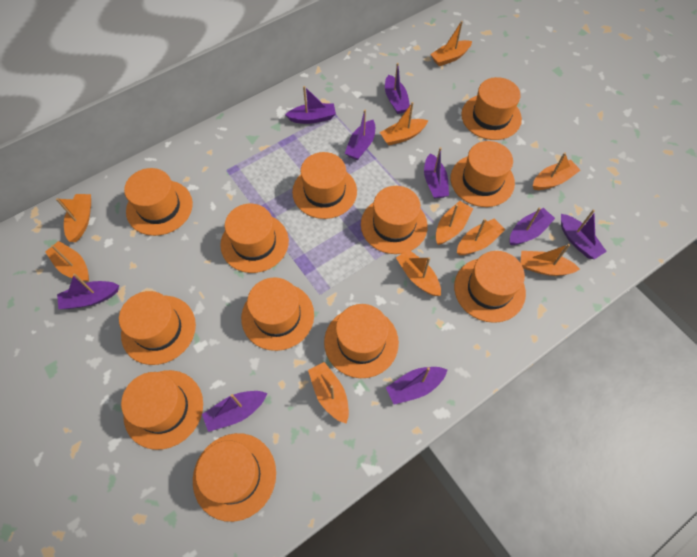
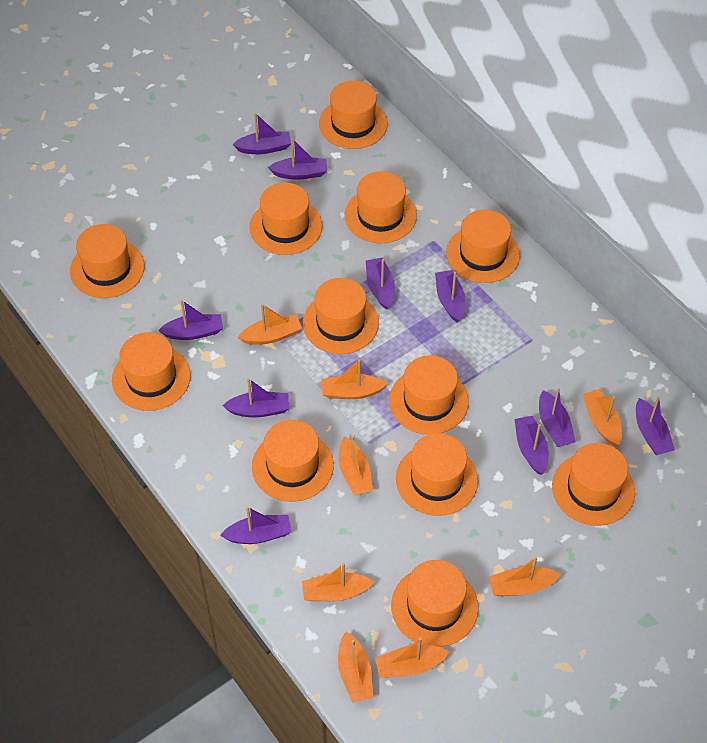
orange boat: 10 -> 8
purple boat: 9 -> 10

